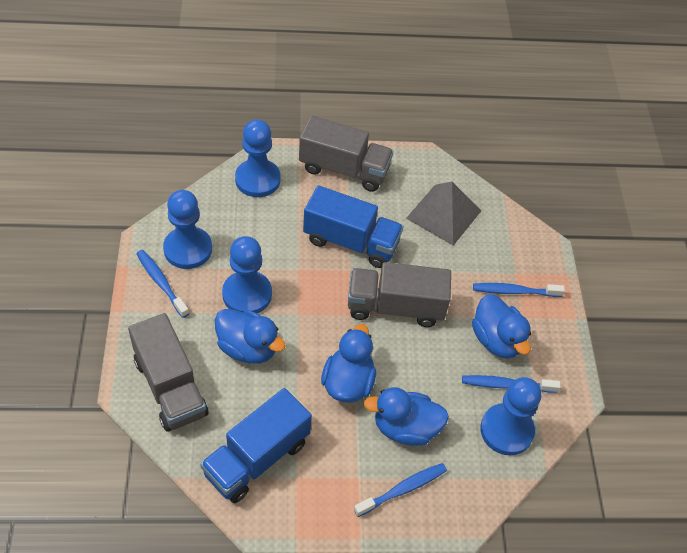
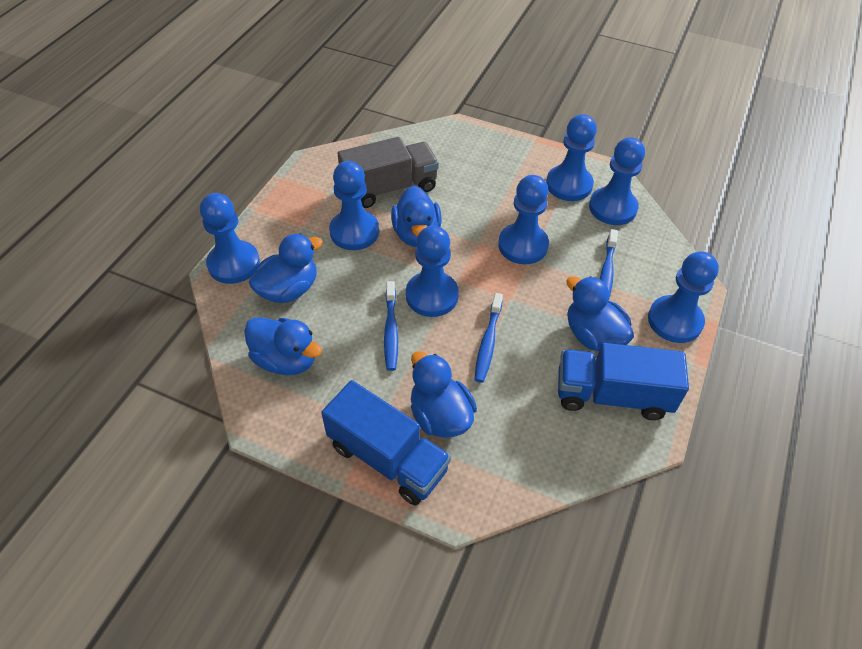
blue duck: 4 -> 5
blue pawn: 4 -> 7
blue toothbrush: 4 -> 3
grey pyramid: 1 -> 0
grey truck: 3 -> 1

